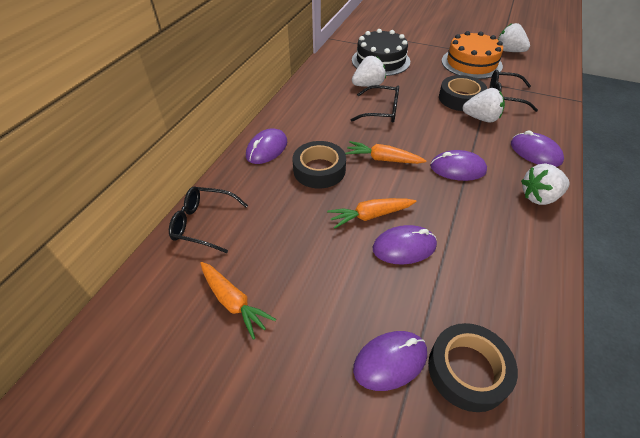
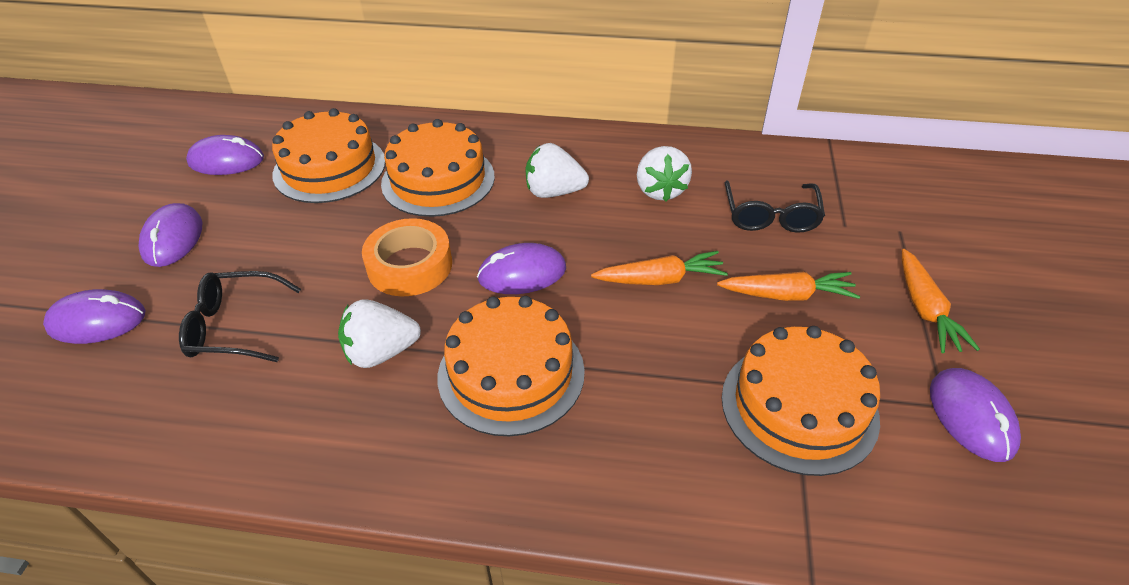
black cake: 1 -> 0
black glasses: 3 -> 2
black tape: 3 -> 0
orange cake: 1 -> 4
orange tape: 0 -> 1
white strawberry: 4 -> 3

